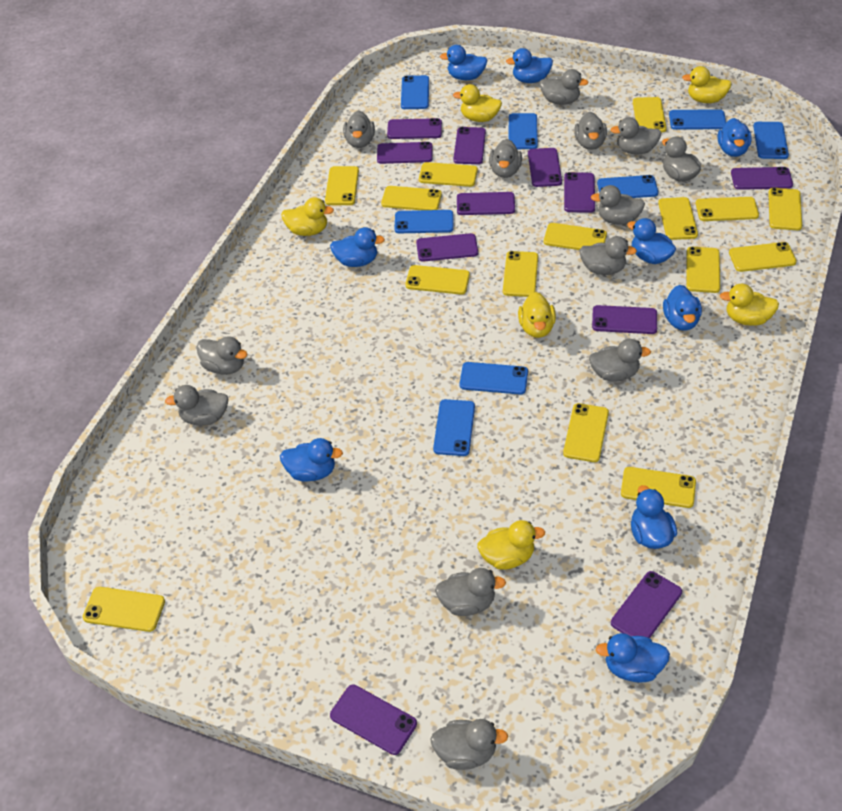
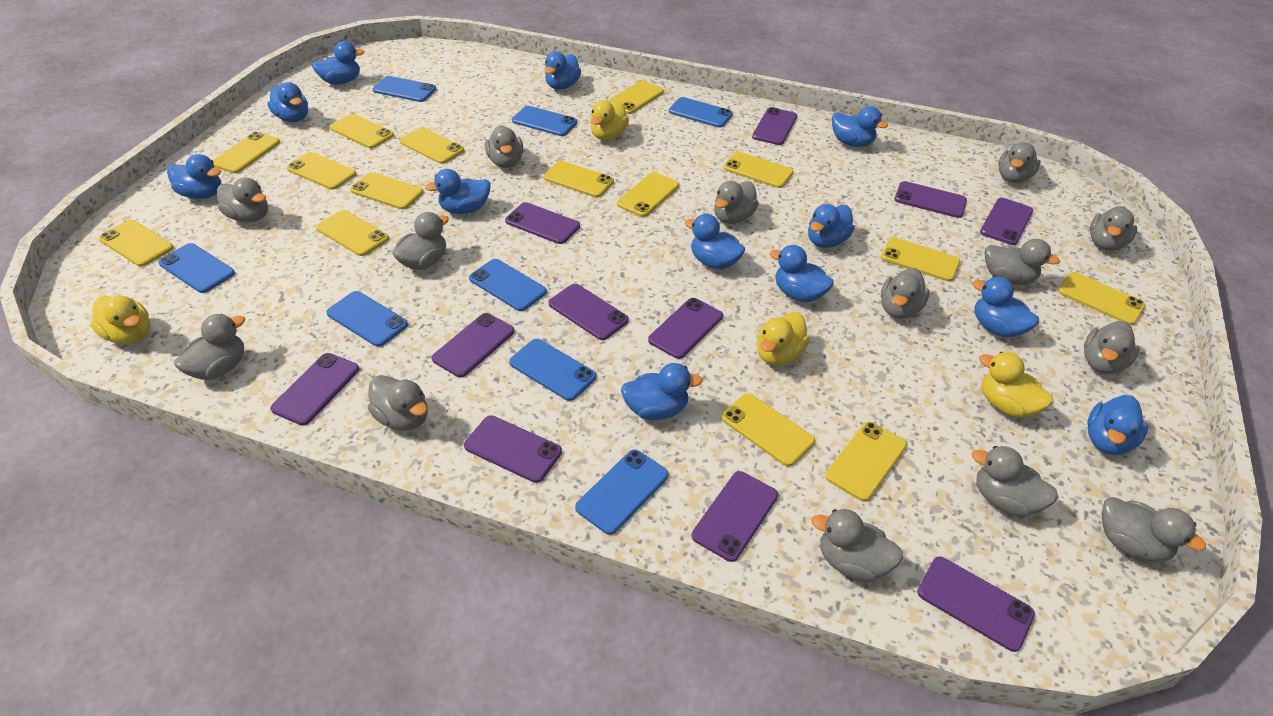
blue duck: 9 -> 12
grey duck: 13 -> 14
yellow duck: 6 -> 4

